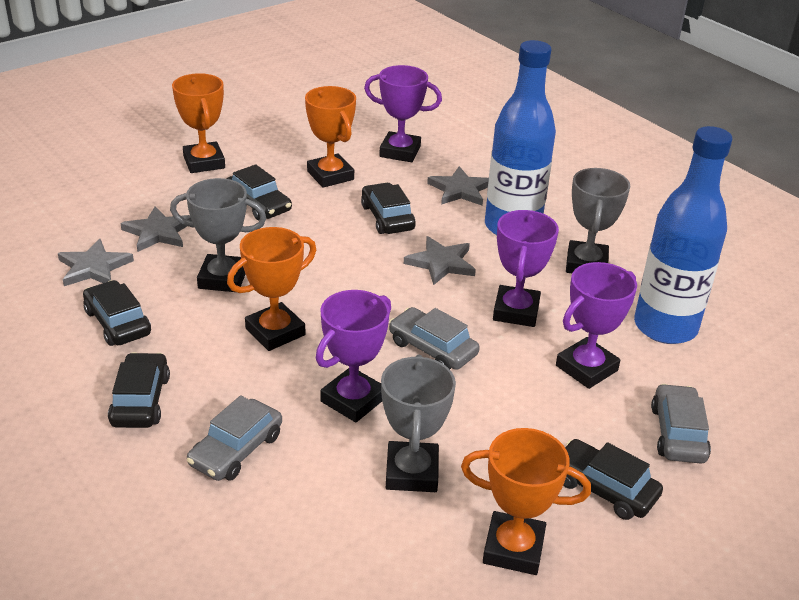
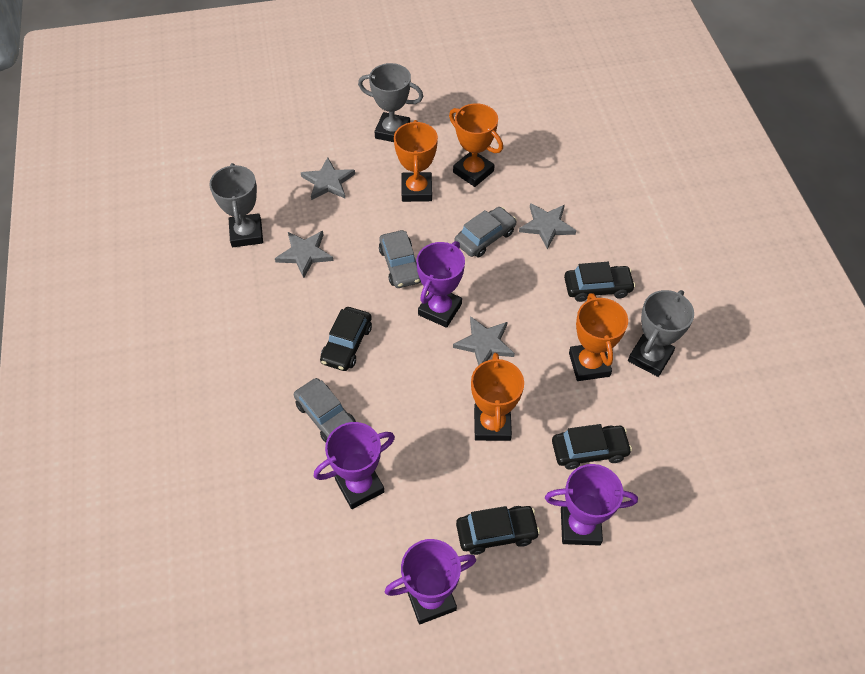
black car: 5 -> 4
blue bottle: 2 -> 0

